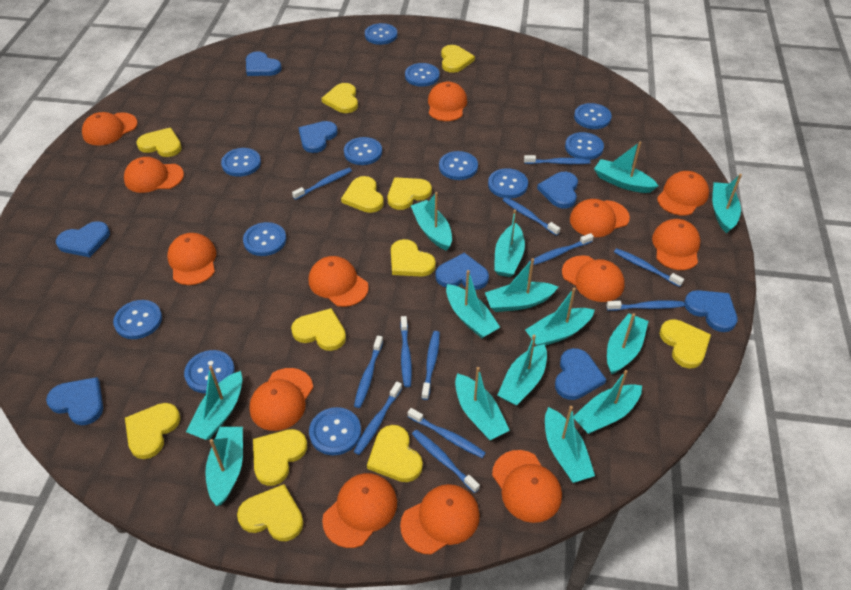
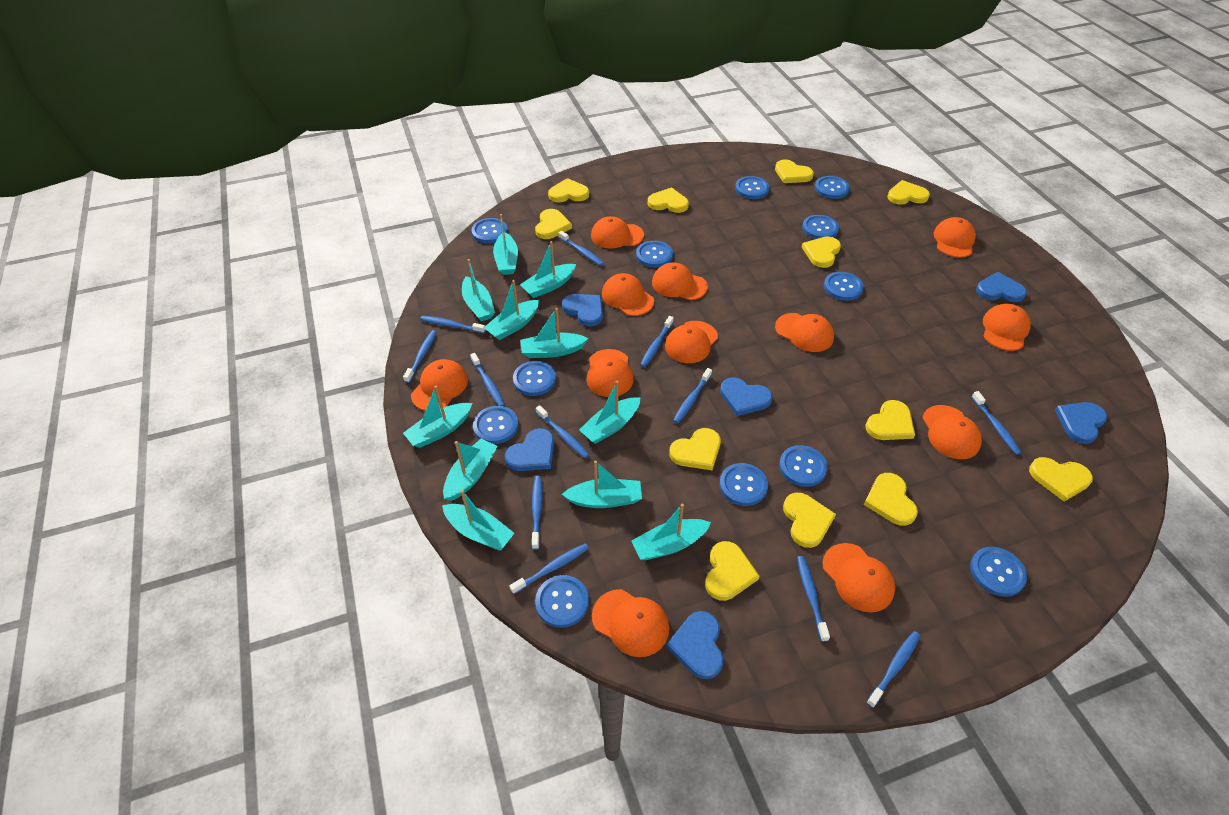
blue heart: 8 -> 6
orange cap: 13 -> 12
turquoise boat: 14 -> 11

